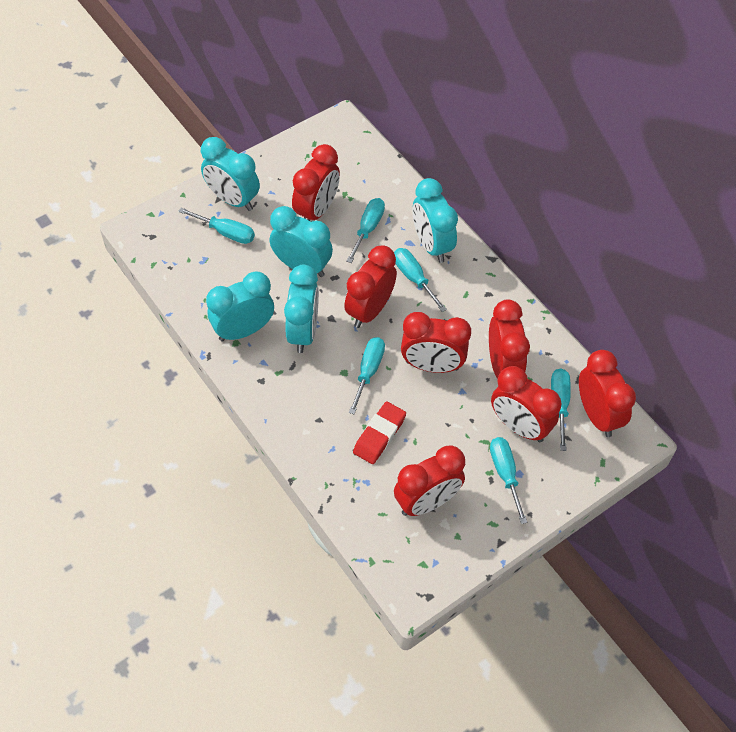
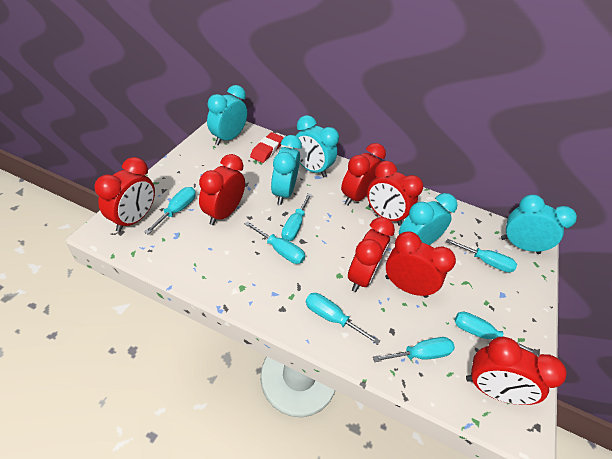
turquoise screwdriver: 6 -> 7

